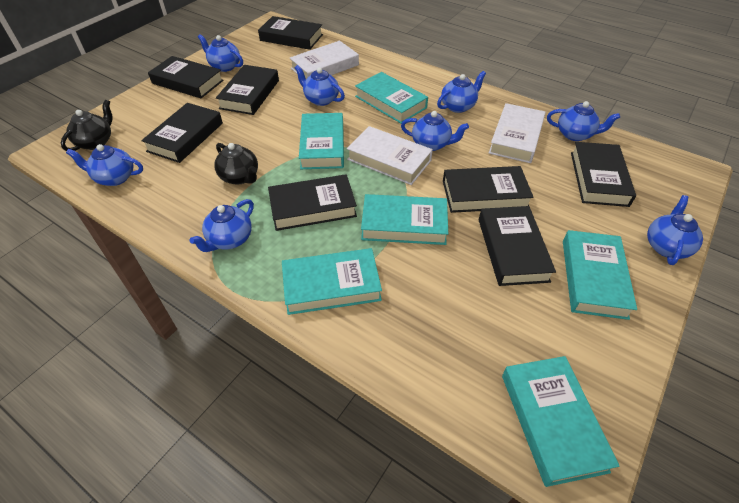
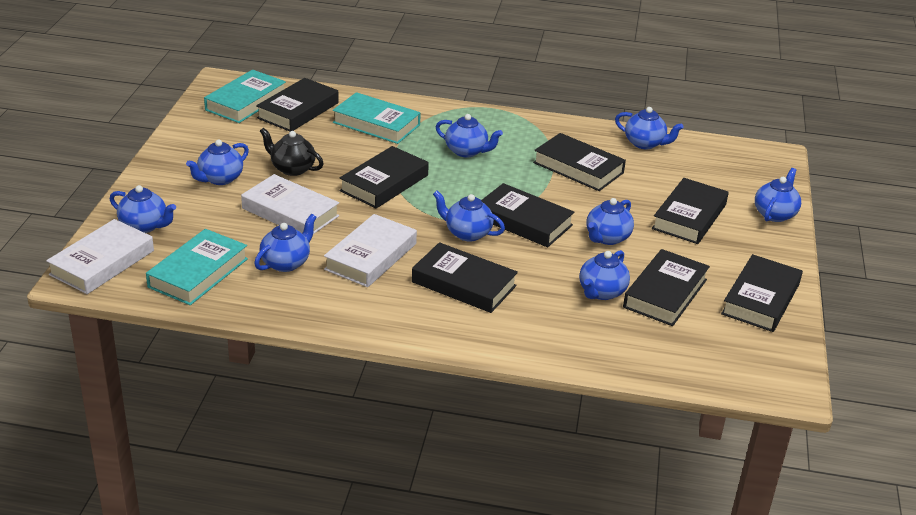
black teapot: 2 -> 1
blue teapot: 8 -> 9
turquoise book: 6 -> 3

